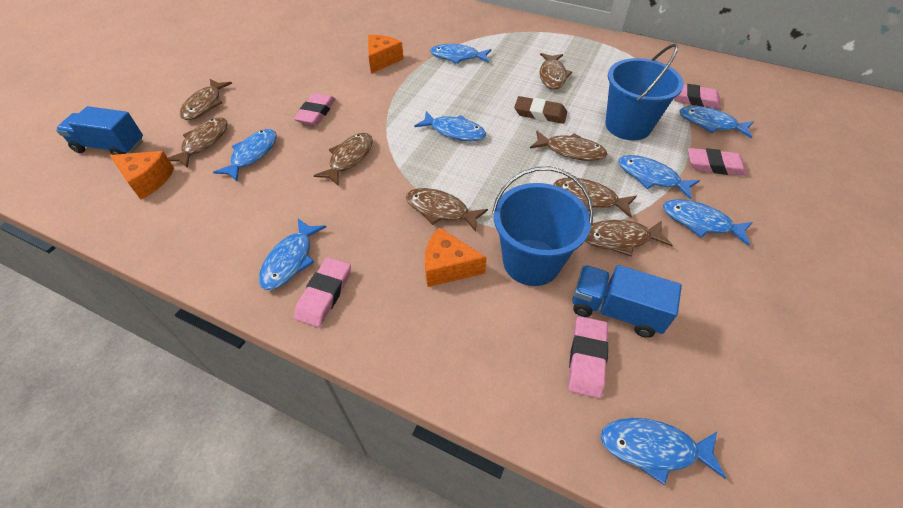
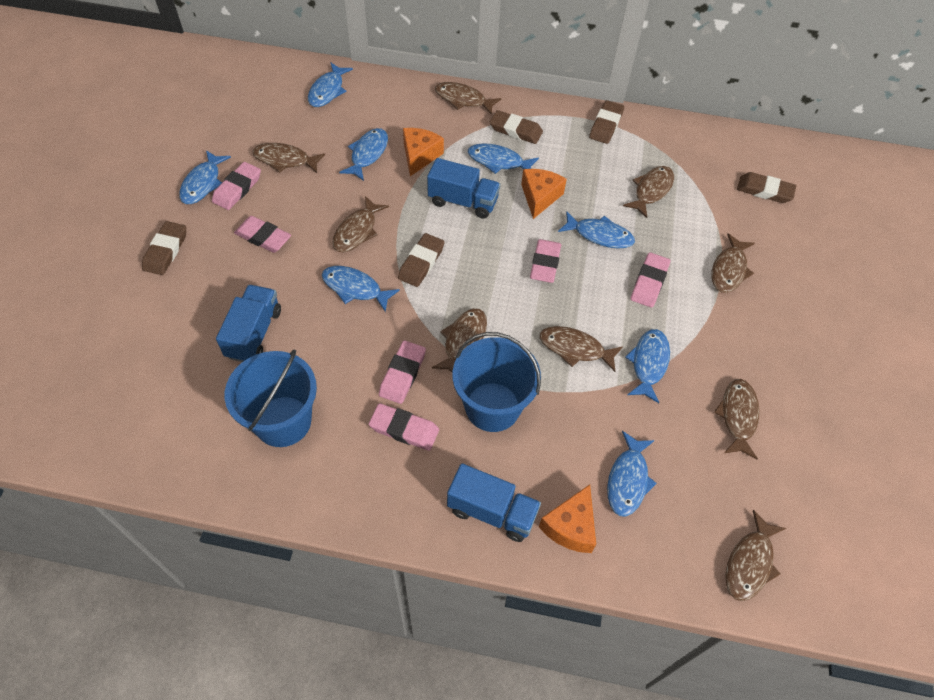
blue truck: 2 -> 3
brown eraser: 1 -> 5
brown fish: 8 -> 9
pink eraser: 5 -> 6

